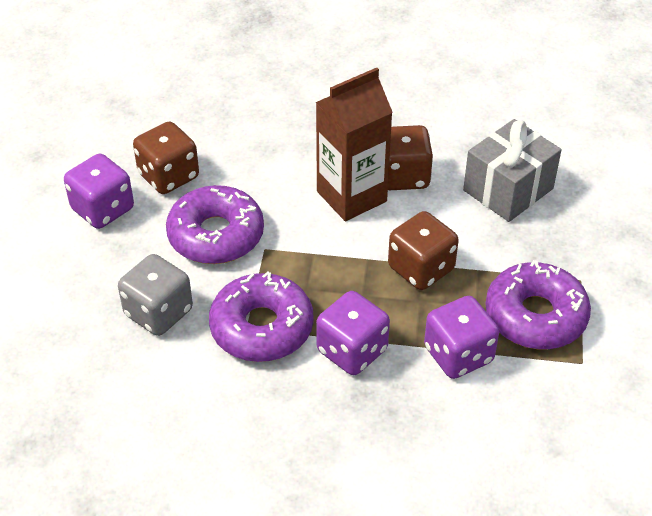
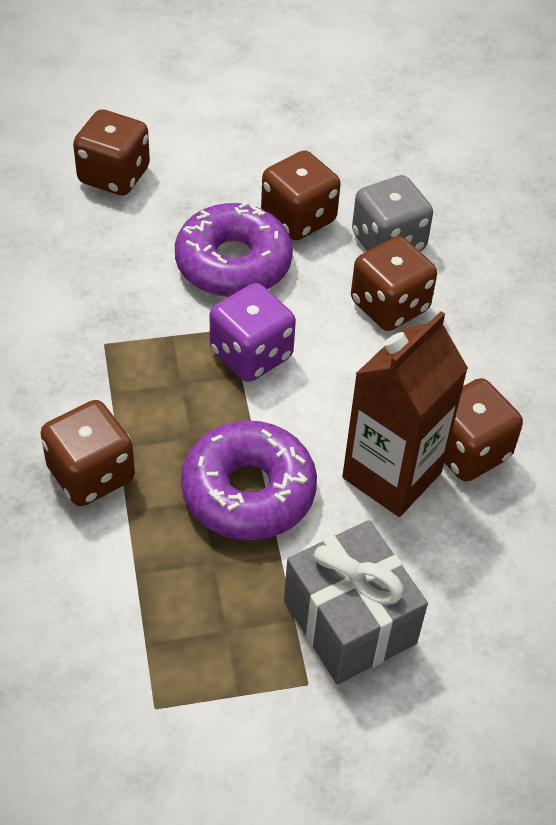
brown dice: 3 -> 5
purple dice: 3 -> 1
purple donut: 3 -> 2

